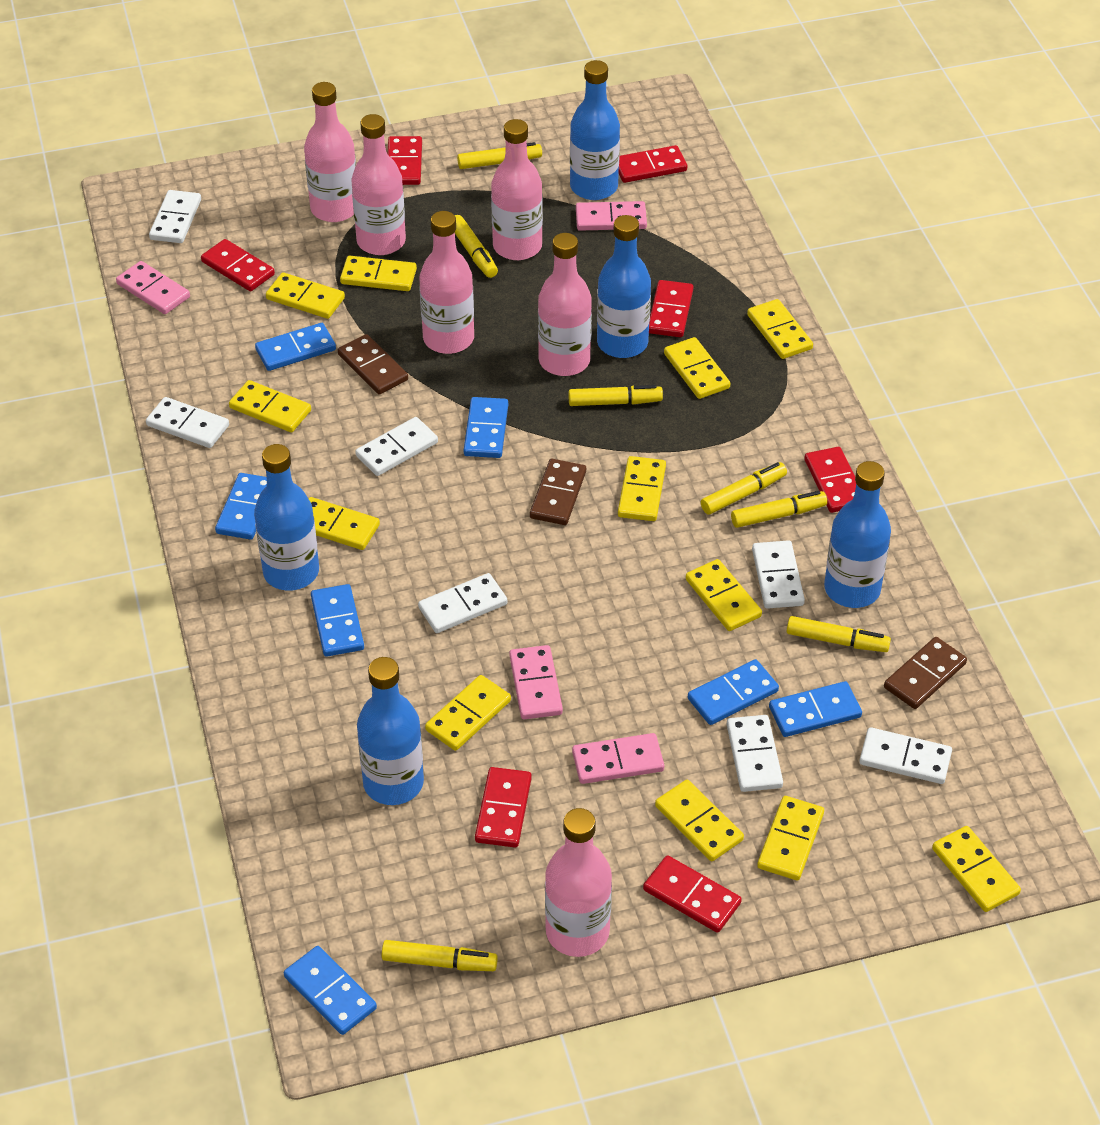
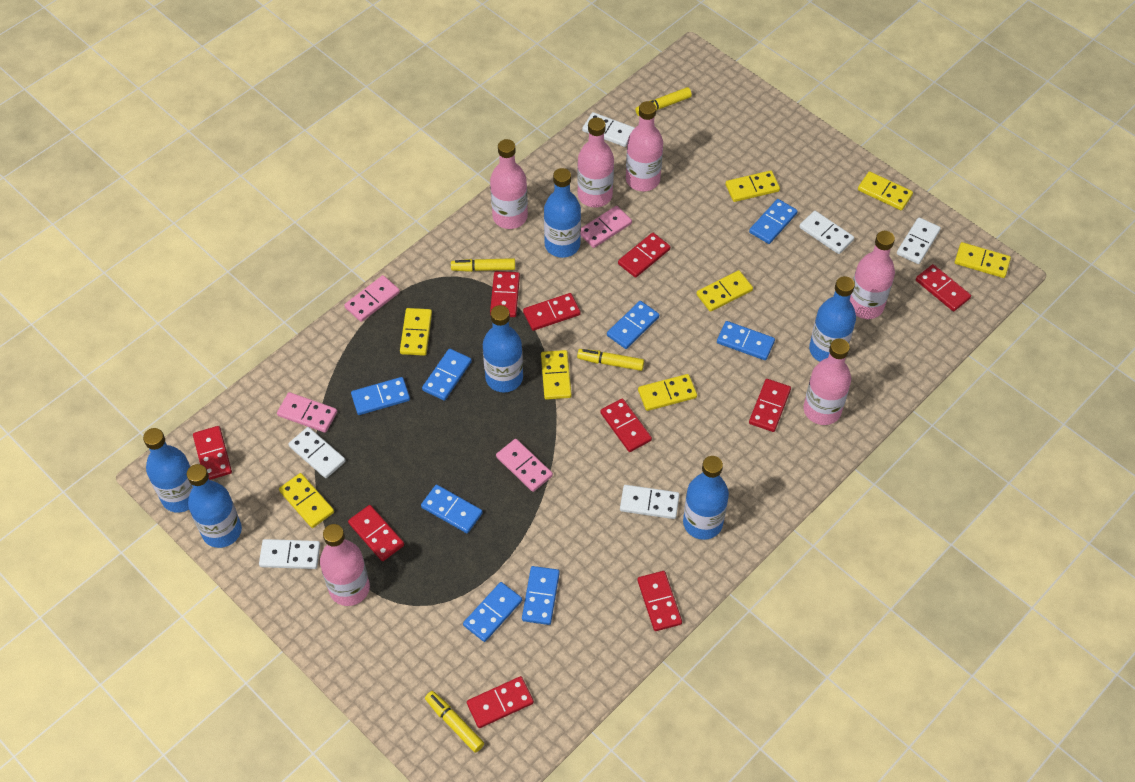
blue bottle: 5 -> 6
blue domino: 7 -> 8
brown domino: 3 -> 0
red domino: 7 -> 10
white domino: 7 -> 6
yellow domino: 12 -> 8
yellow marker: 7 -> 4

